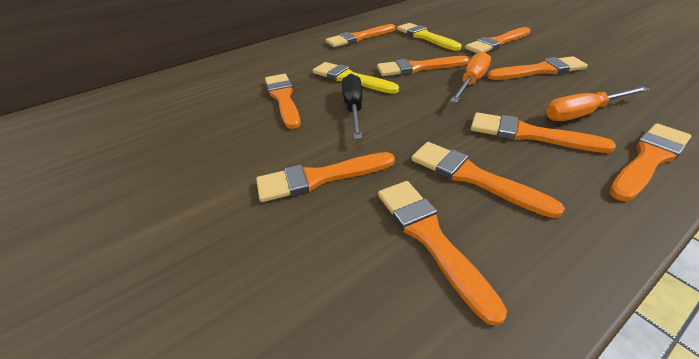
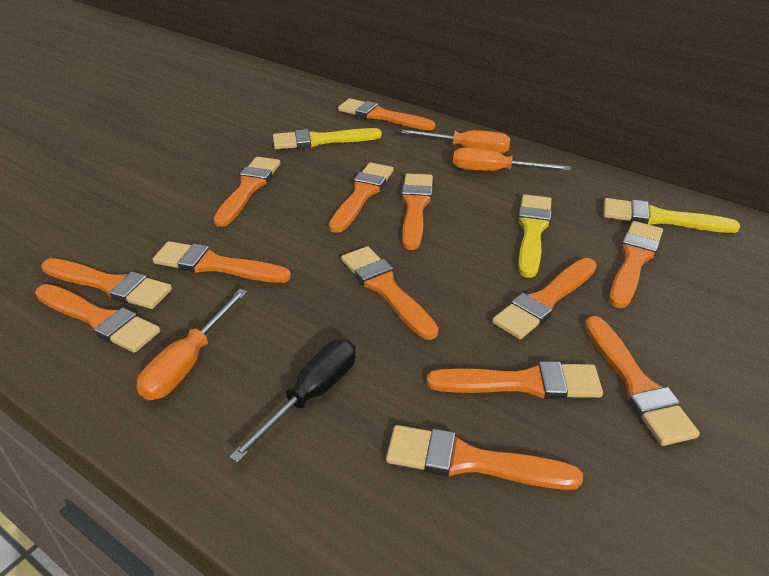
orange brush: 10 -> 13
orange screwdriver: 2 -> 3
yellow brush: 2 -> 3

